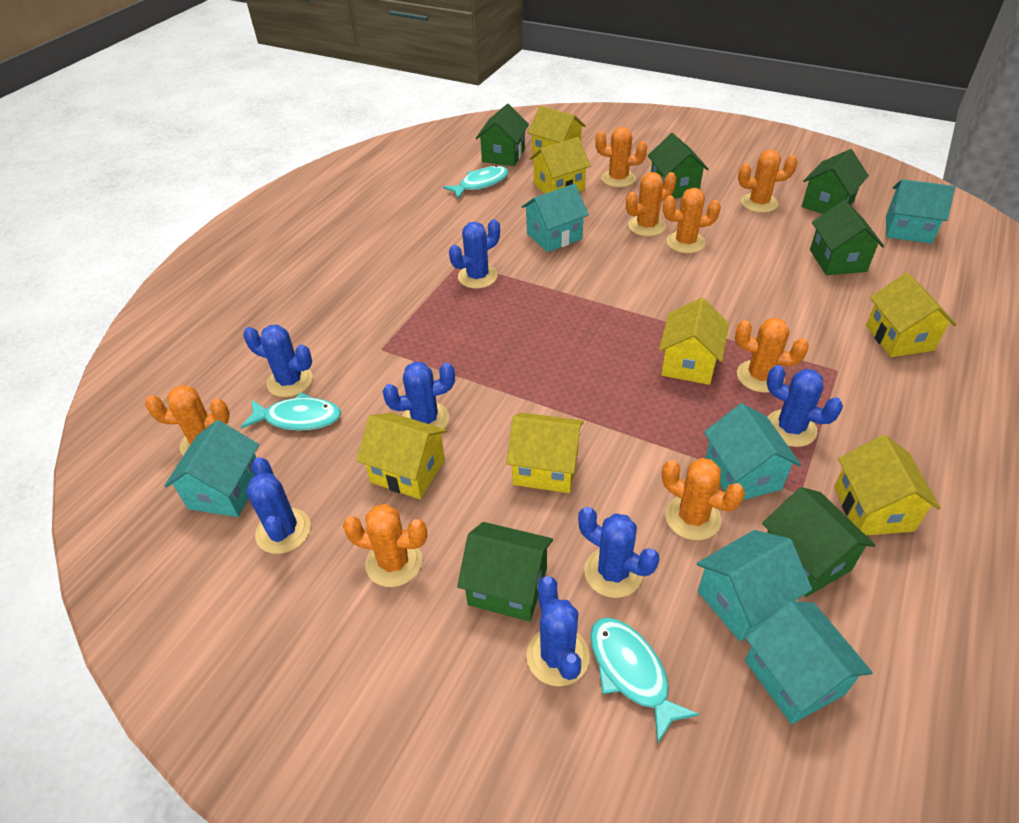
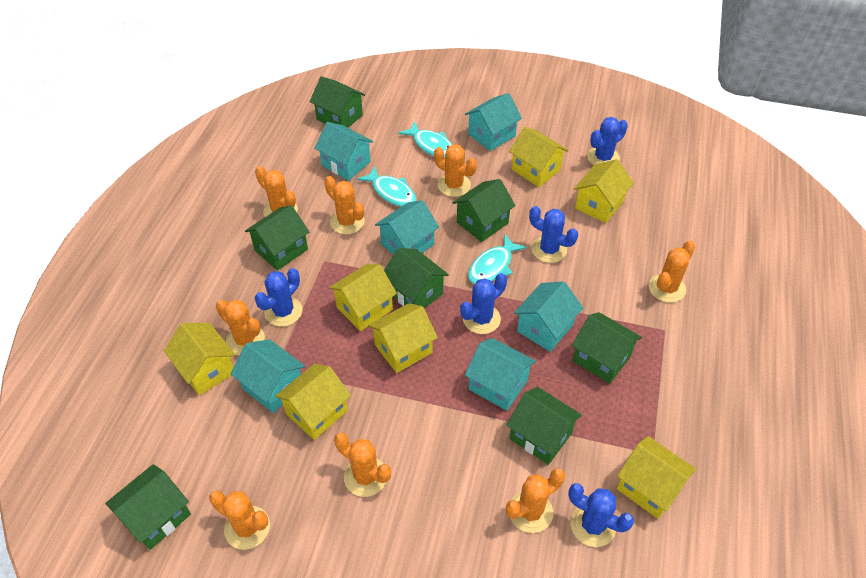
blue cactus: 7 -> 5
green house: 6 -> 7

